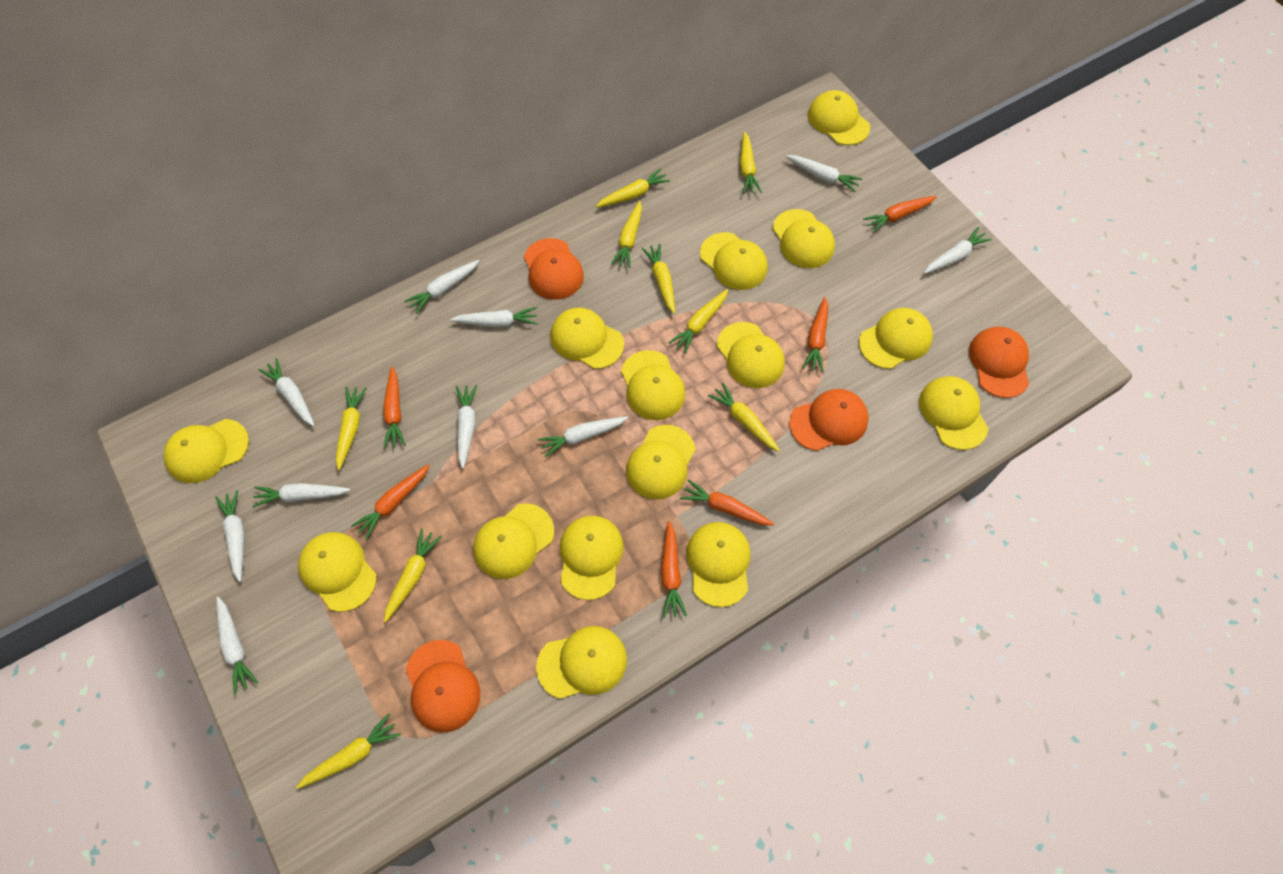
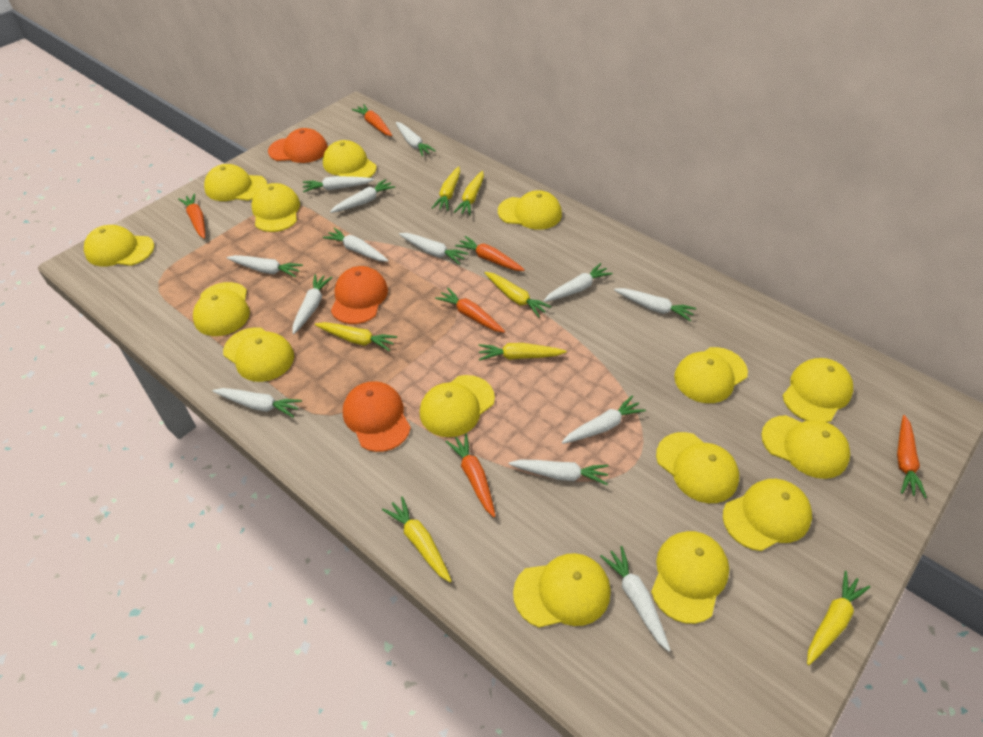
orange cap: 4 -> 3
white carrot: 10 -> 13
yellow carrot: 9 -> 7

